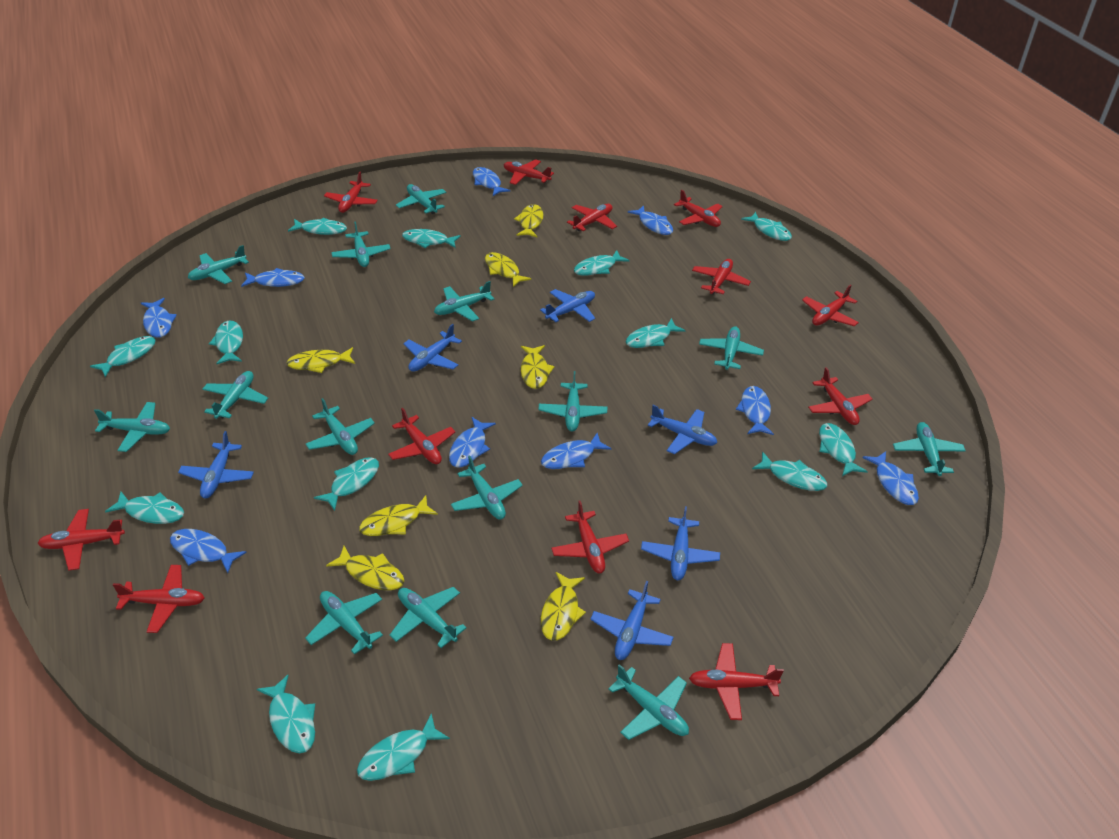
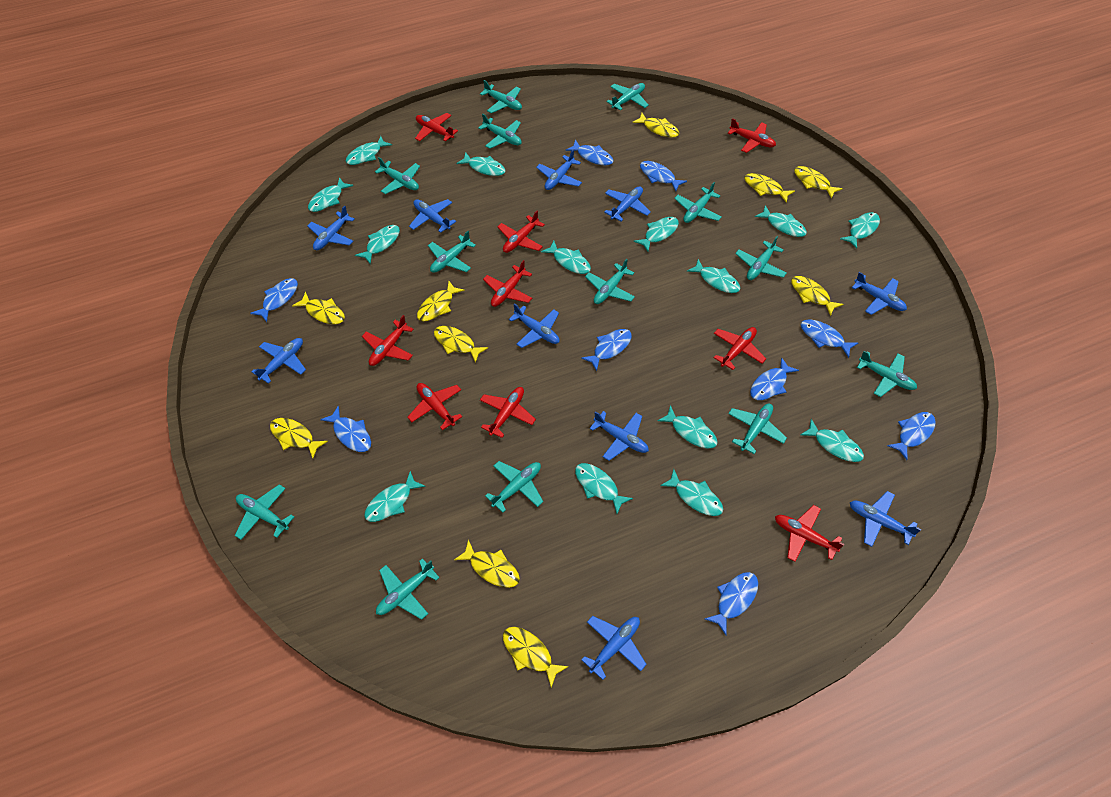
blue plane: 6 -> 10
red plane: 12 -> 9
turquoise fish: 13 -> 14
turquoise plane: 14 -> 13
yellow fish: 7 -> 10

